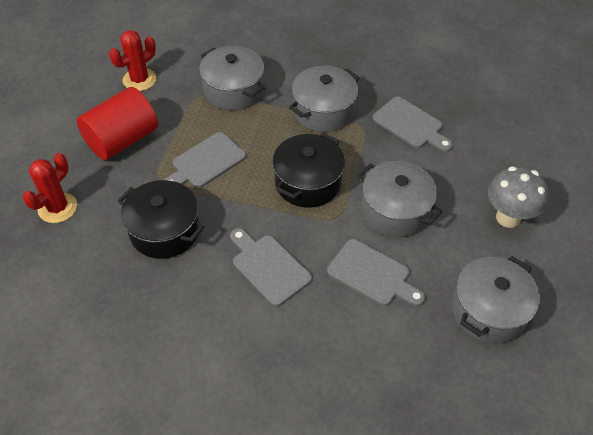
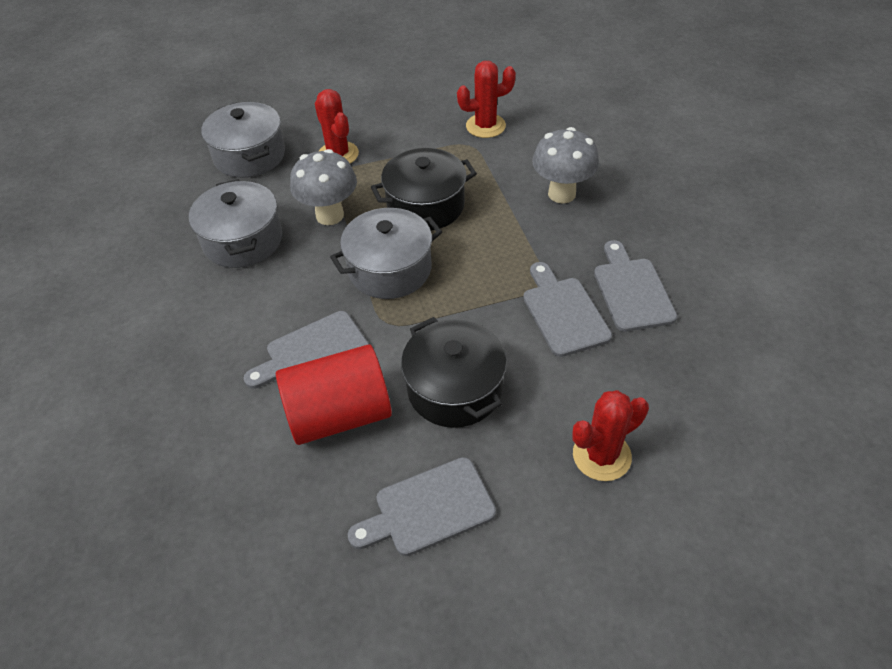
grey mushroom: 1 -> 2
grey pot: 4 -> 3
red cactus: 2 -> 3

